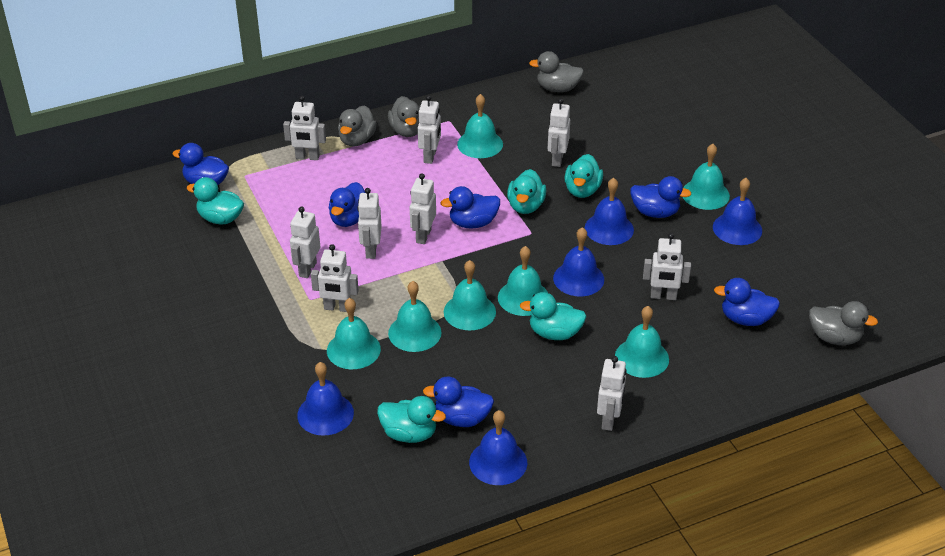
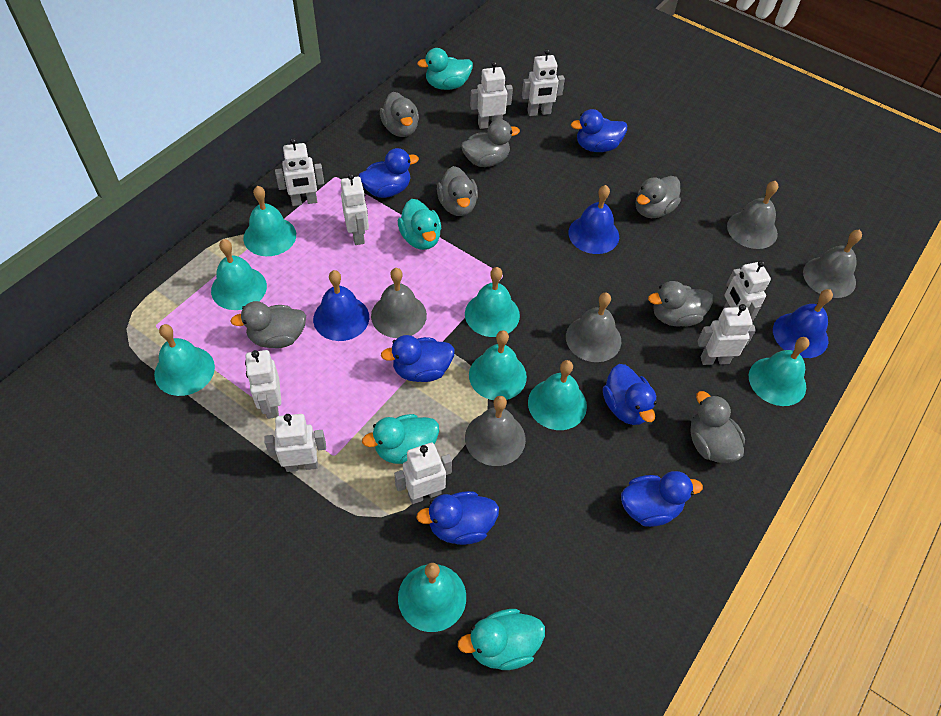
blue bell: 5 -> 3
grey bell: 0 -> 5
grey duck: 4 -> 7
turquoise bell: 7 -> 8
turquoise duck: 5 -> 4

